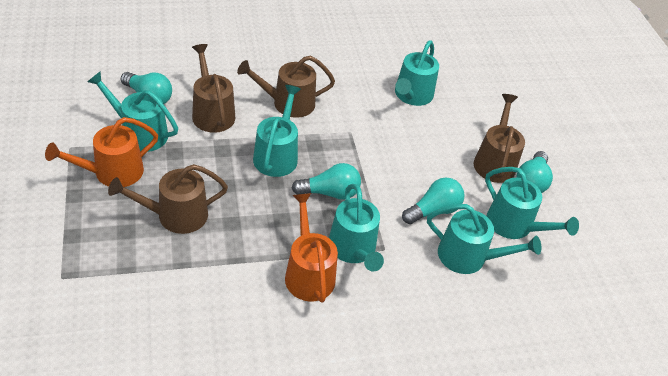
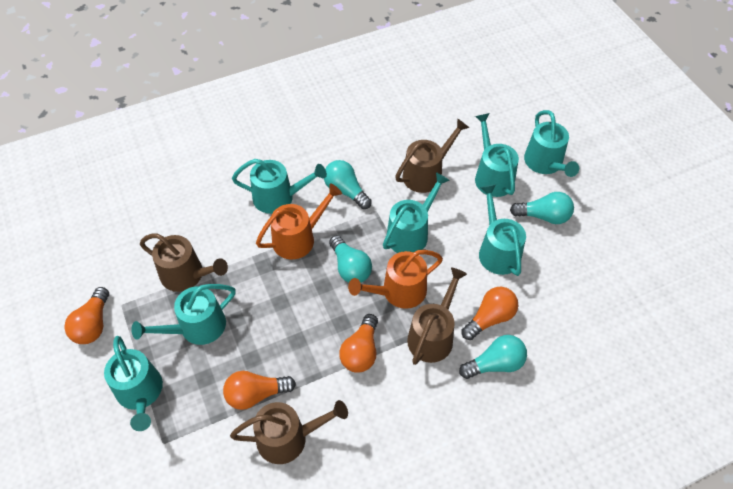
orange light bulb: 0 -> 4
turquoise watering can: 6 -> 7

